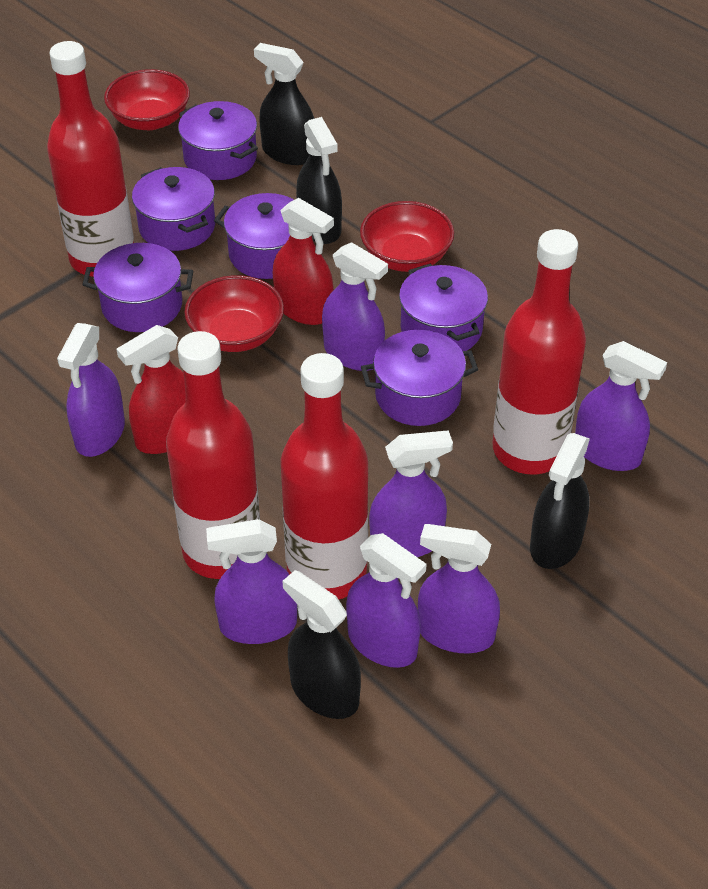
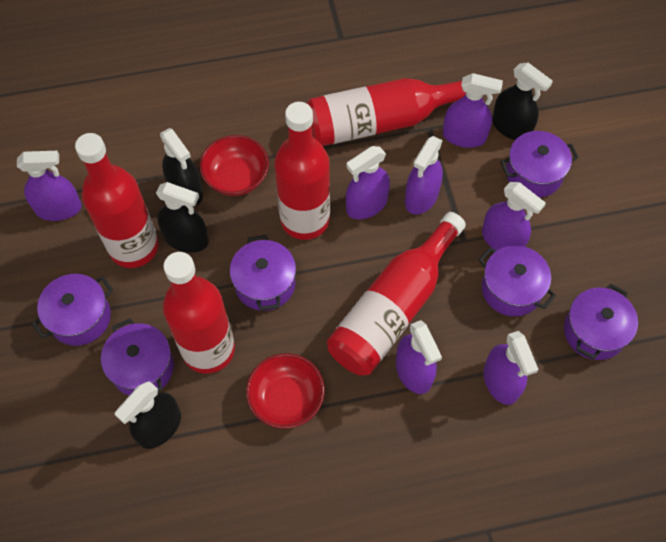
red bottle: 4 -> 5
red bowl: 3 -> 2
red spray bottle: 2 -> 0

